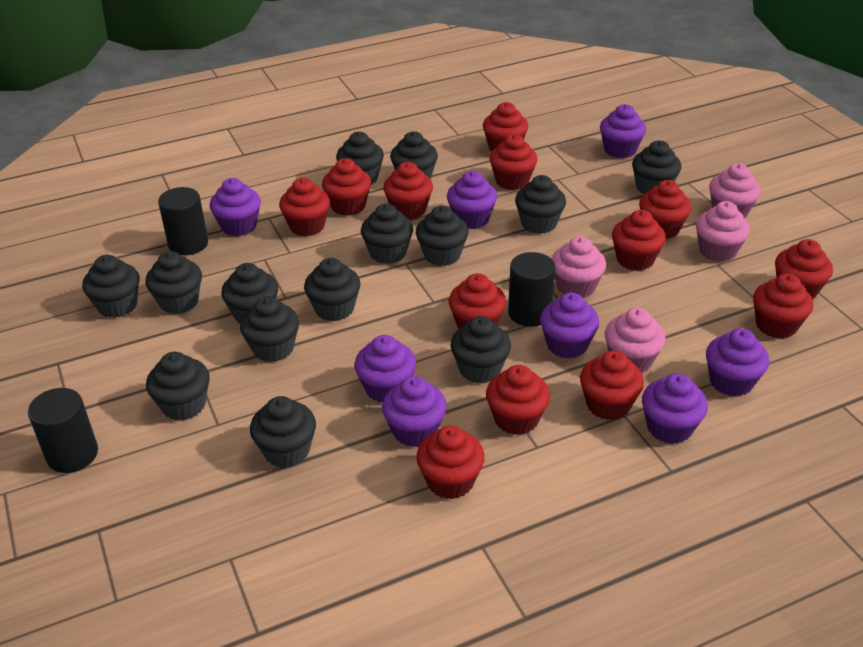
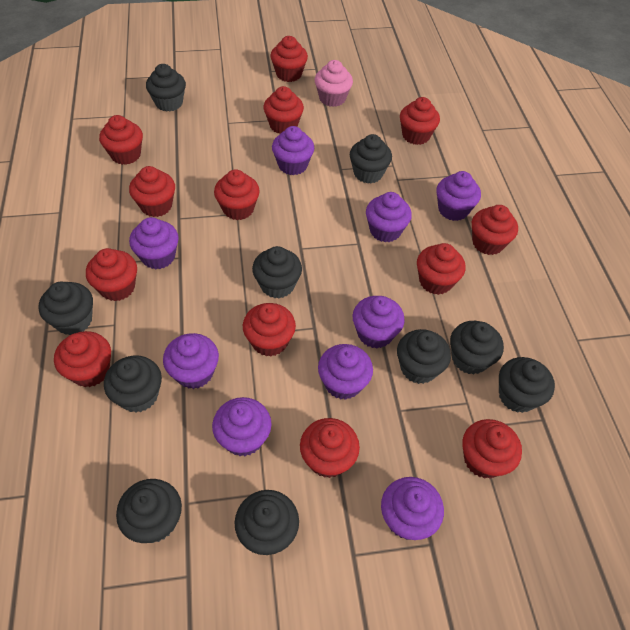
black cupcake: 14 -> 10
black cylinder: 3 -> 0
pink cupcake: 4 -> 1
purple cupcake: 8 -> 9

